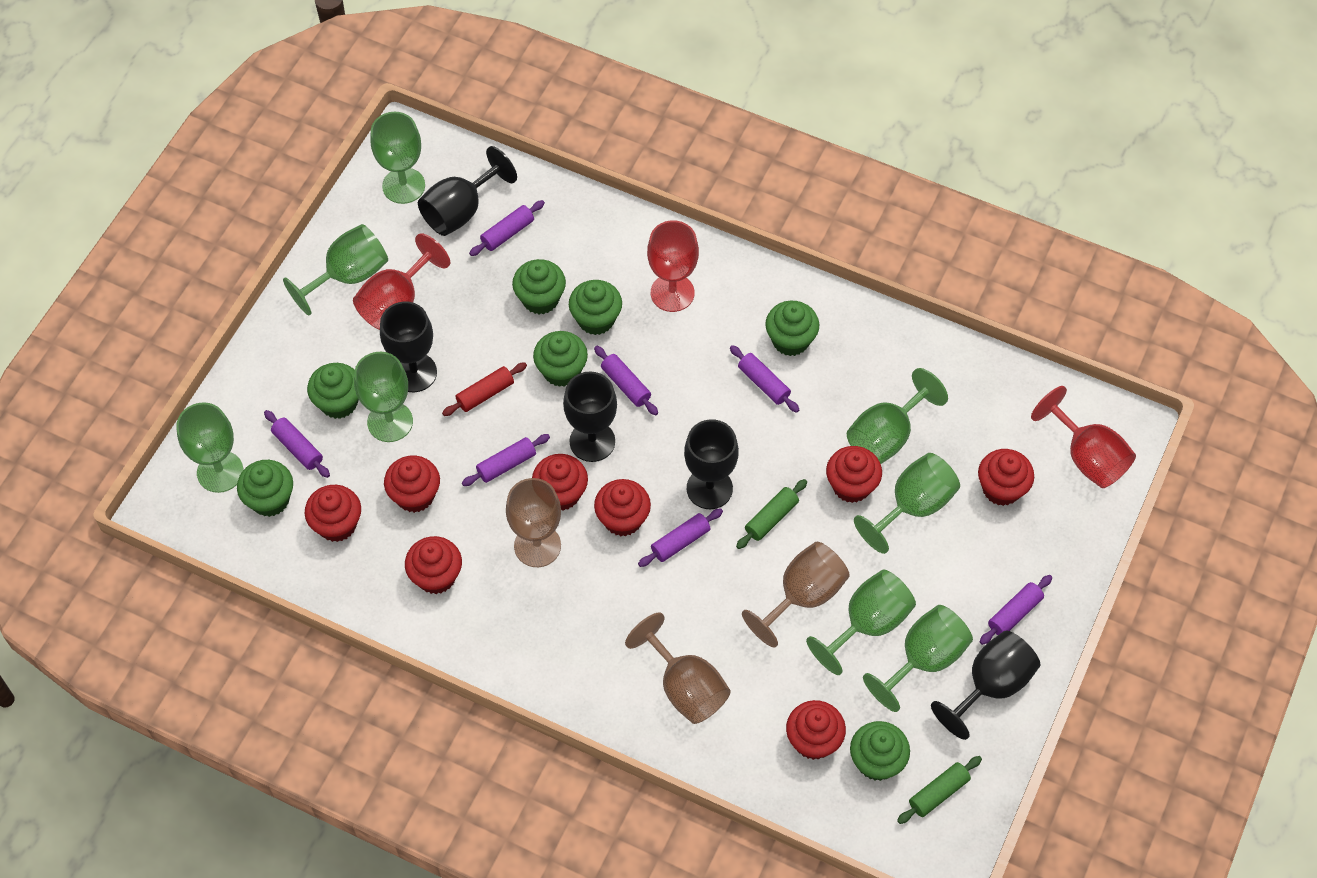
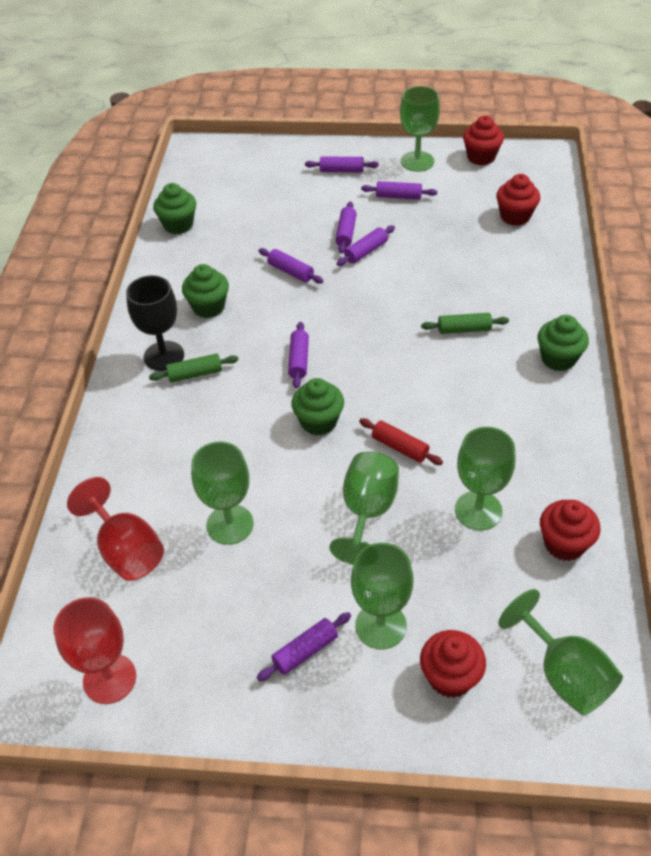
black goblet: 5 -> 1
brown goblet: 3 -> 0
green cupcake: 7 -> 4
green goblet: 8 -> 6
red cupcake: 8 -> 4
red goblet: 3 -> 2

